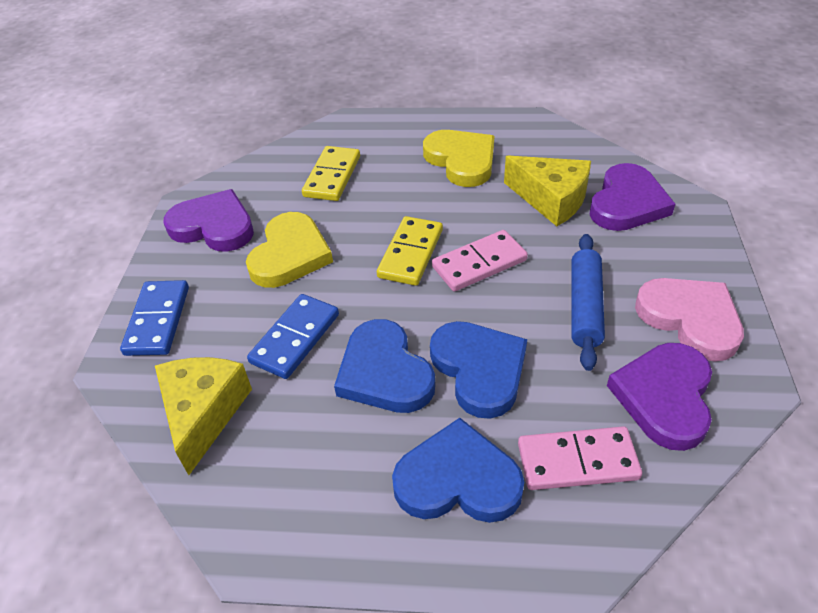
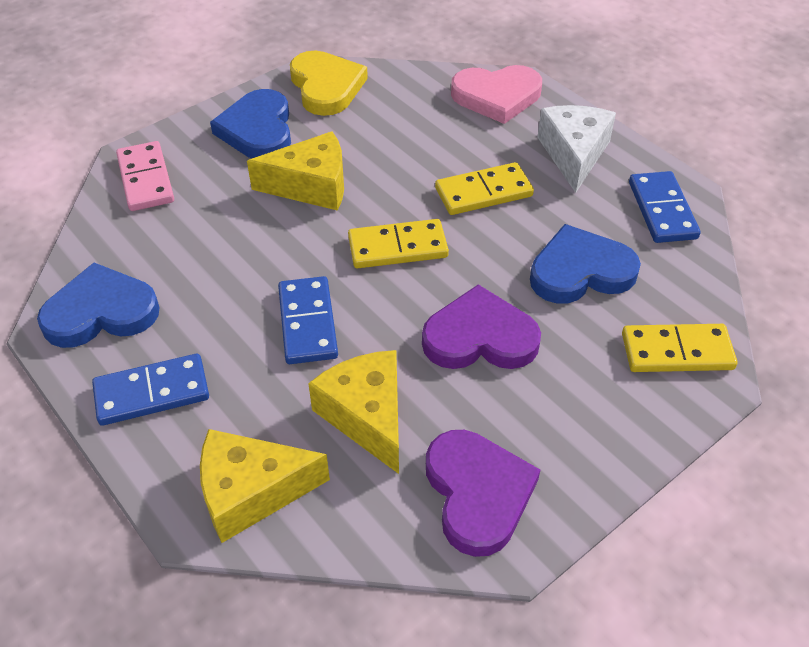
blue domino: 2 -> 3
blue rolling pin: 1 -> 0
pink domino: 2 -> 1
purple heart: 3 -> 2
white cheese: 0 -> 1
yellow cheese: 2 -> 3
yellow domino: 2 -> 3
yellow heart: 2 -> 1

